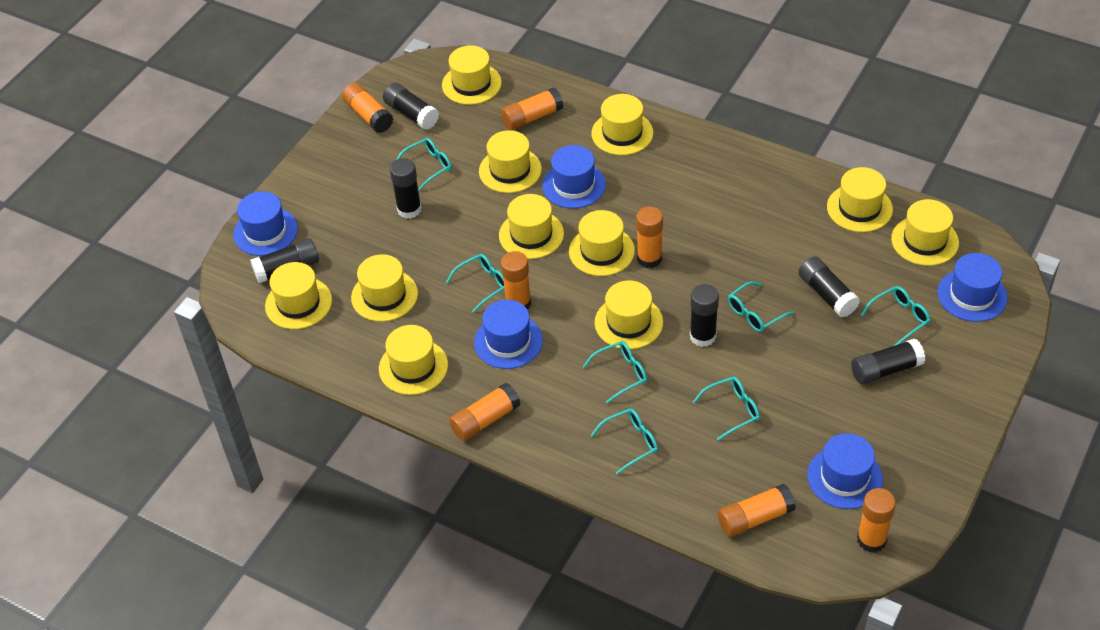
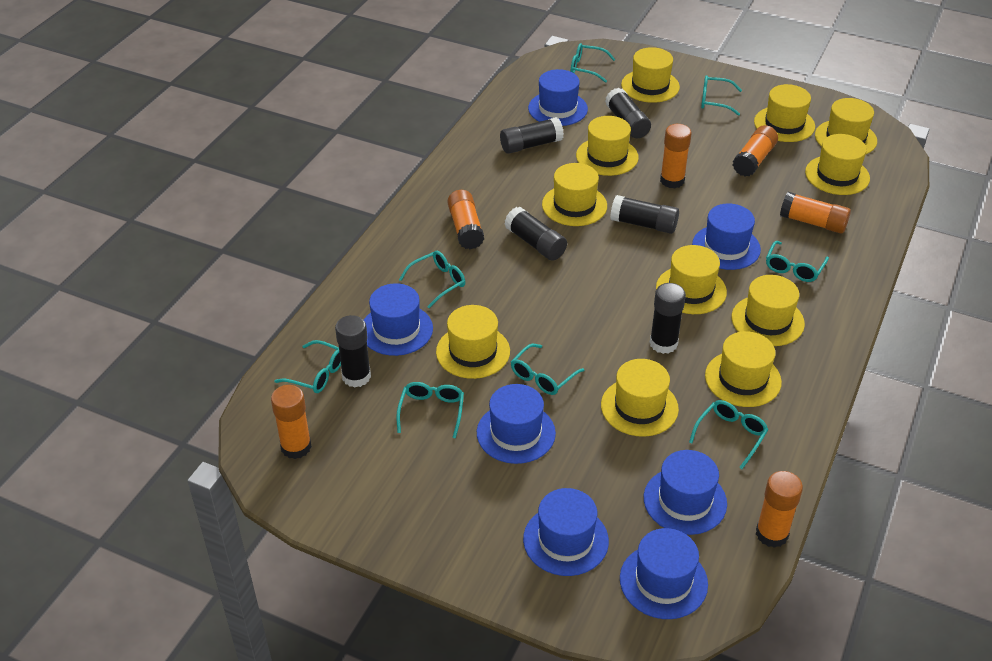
blue hat: 5 -> 7
orange glue stick: 7 -> 6
turquoise glasses: 7 -> 8

